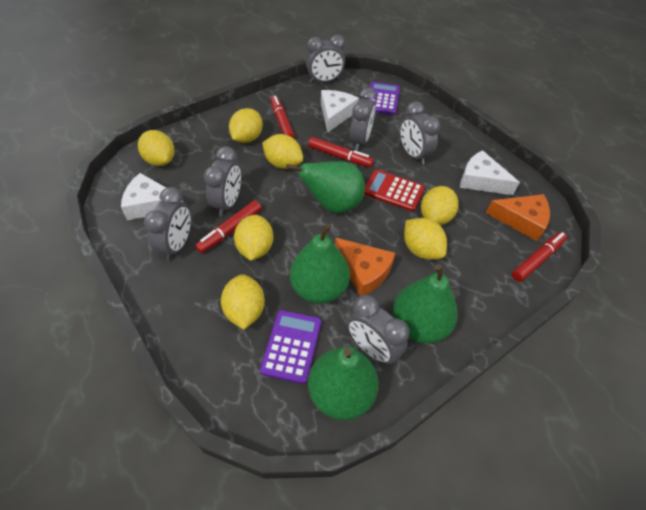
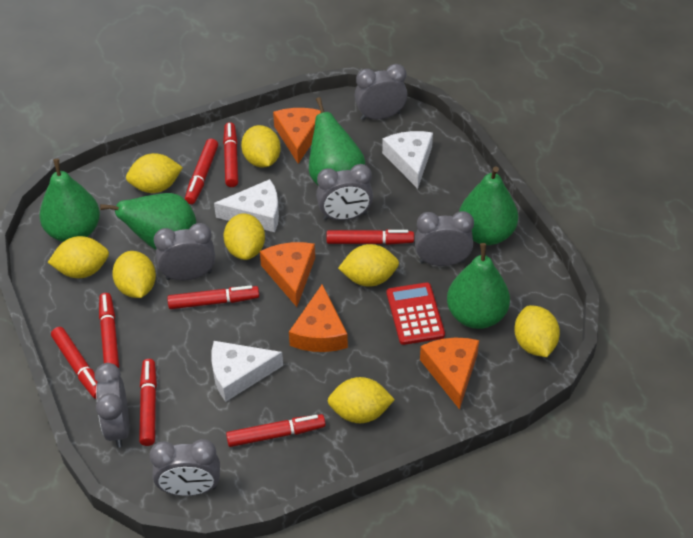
green pear: 4 -> 5
orange cheese: 2 -> 4
purple calculator: 2 -> 0
red marker: 4 -> 8
yellow lemon: 7 -> 8

